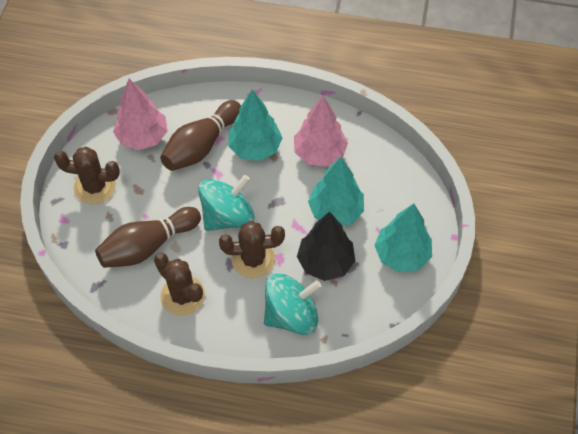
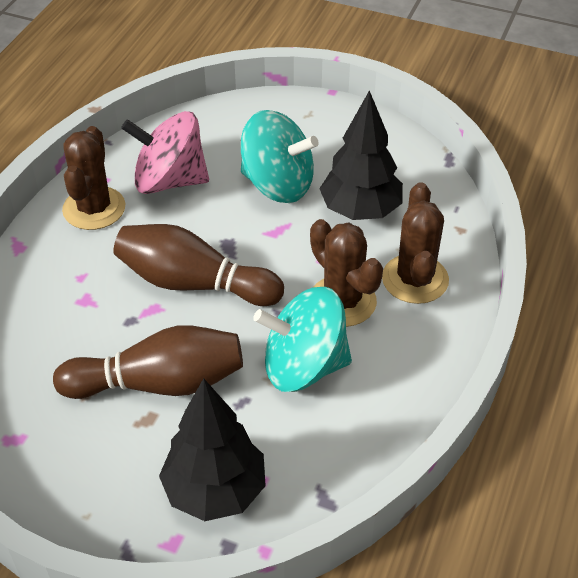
black tree: 1 -> 2
pink spinning top: 0 -> 1
pink tree: 2 -> 0
turquoise tree: 3 -> 0

